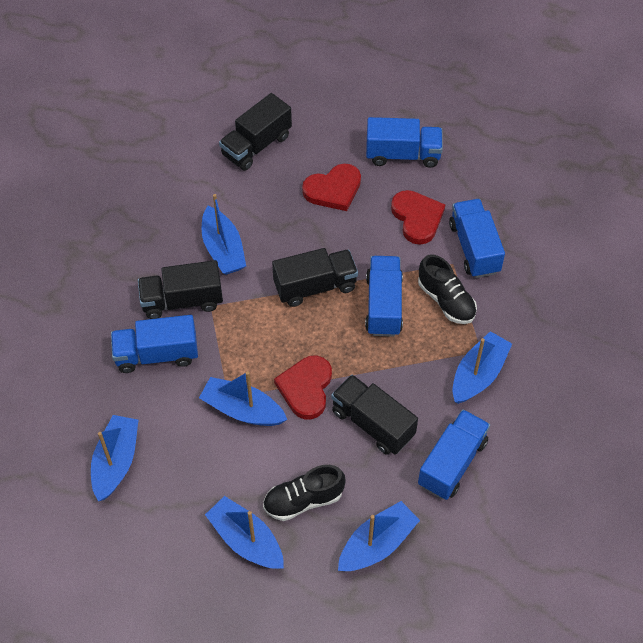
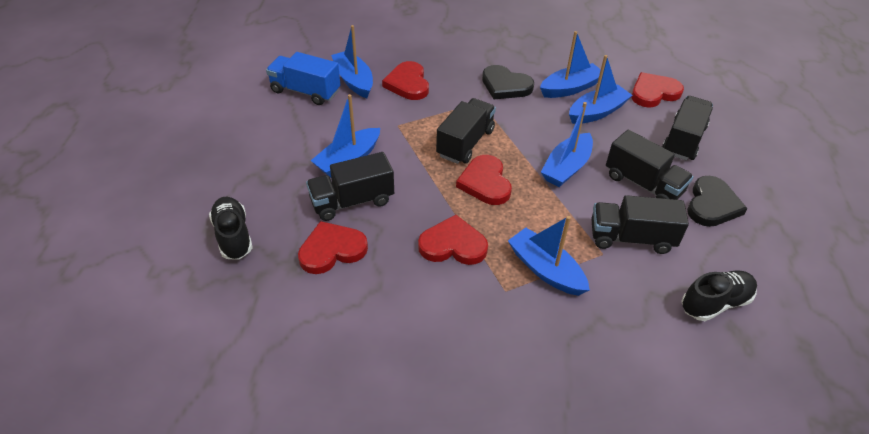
black heart: 0 -> 2
black truck: 4 -> 5
blue truck: 5 -> 1
red heart: 3 -> 5

